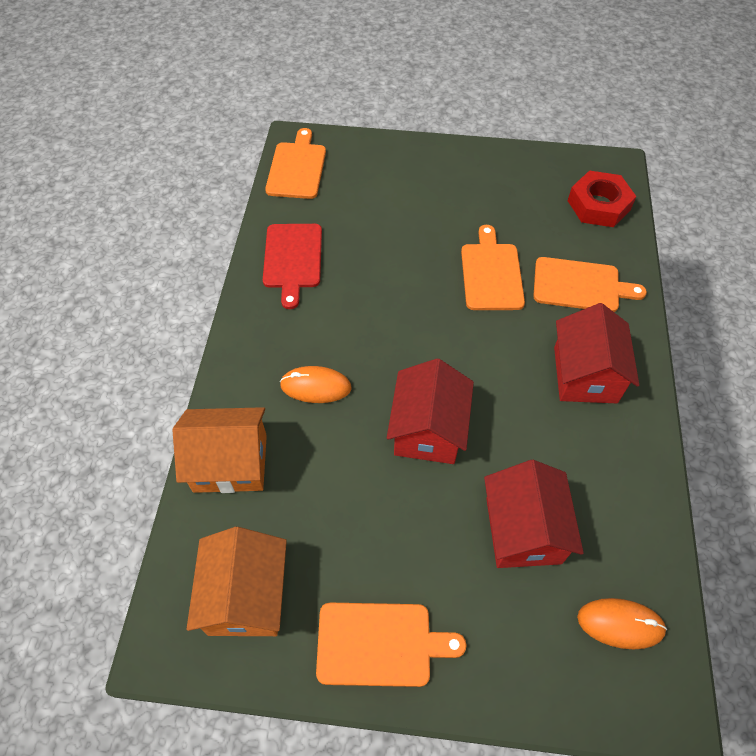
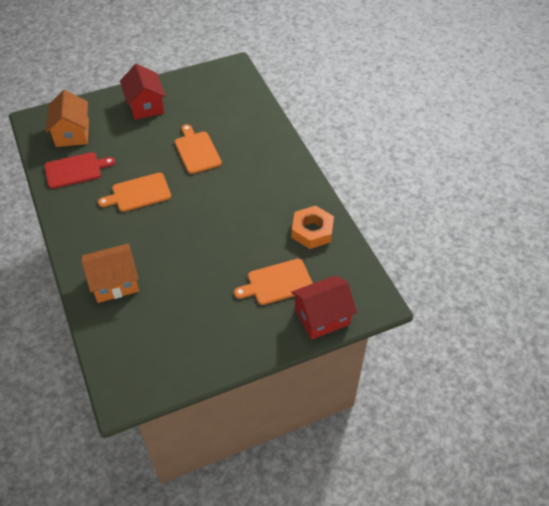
orange cutting board: 4 -> 3
orange mouse: 2 -> 0
orange nut: 0 -> 1
red house: 3 -> 2
red nut: 1 -> 0

